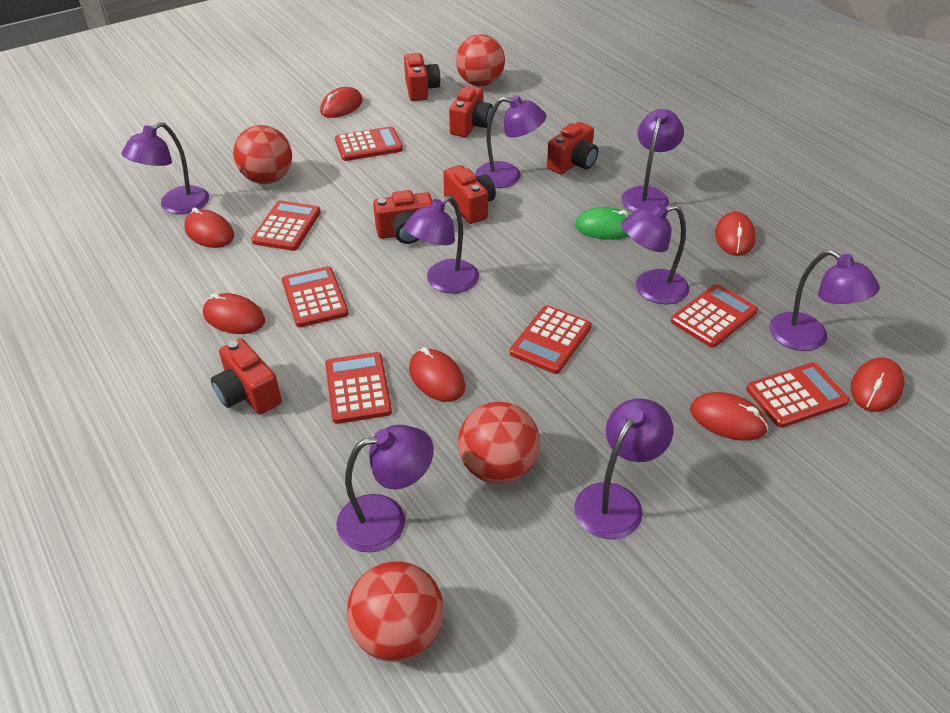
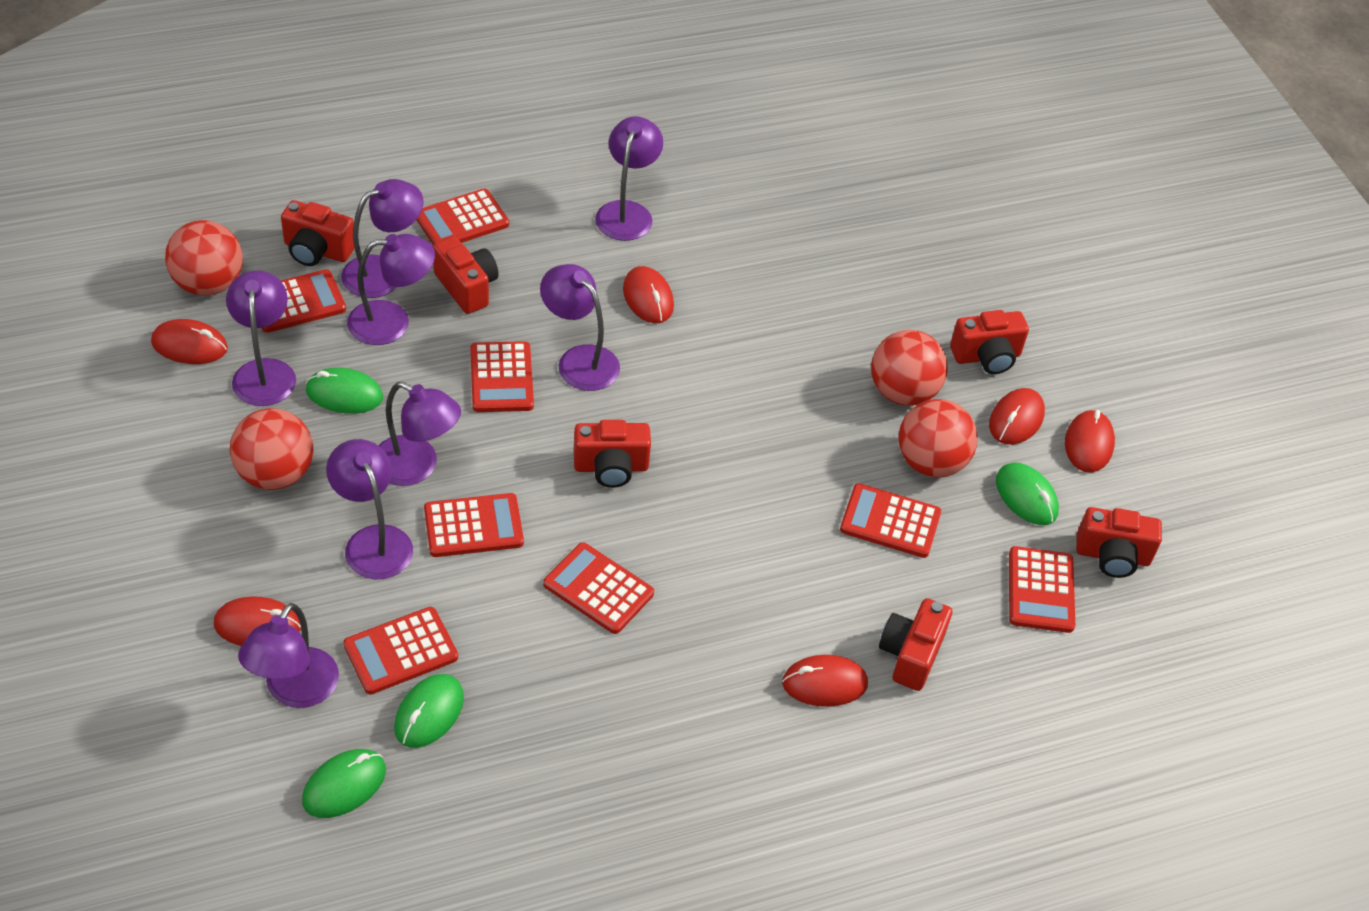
green mouse: 1 -> 4
red calculator: 7 -> 8
red mouse: 7 -> 6

